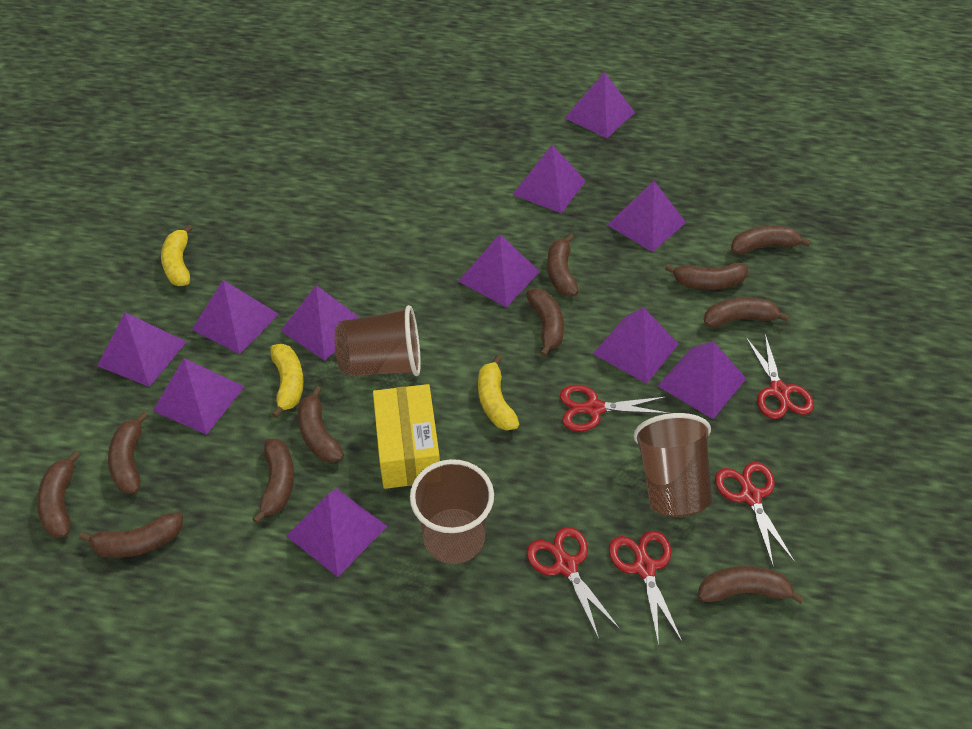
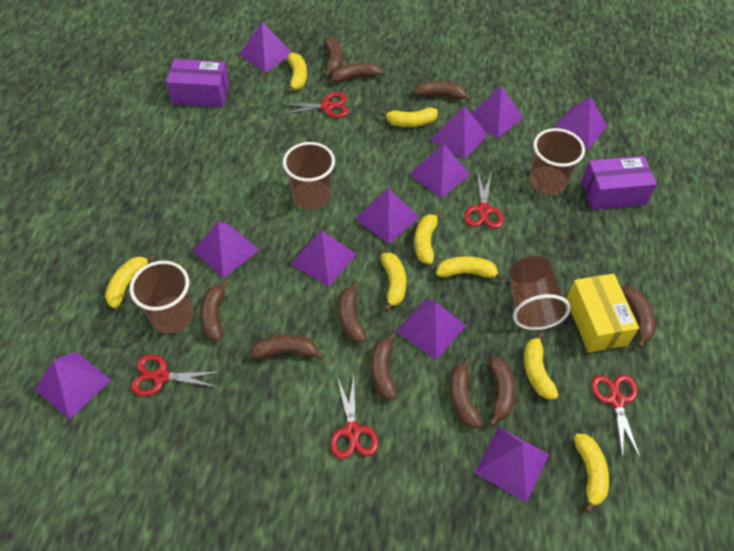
brown banana: 11 -> 10
brown cup: 3 -> 4
purple box: 0 -> 2
yellow banana: 3 -> 8

